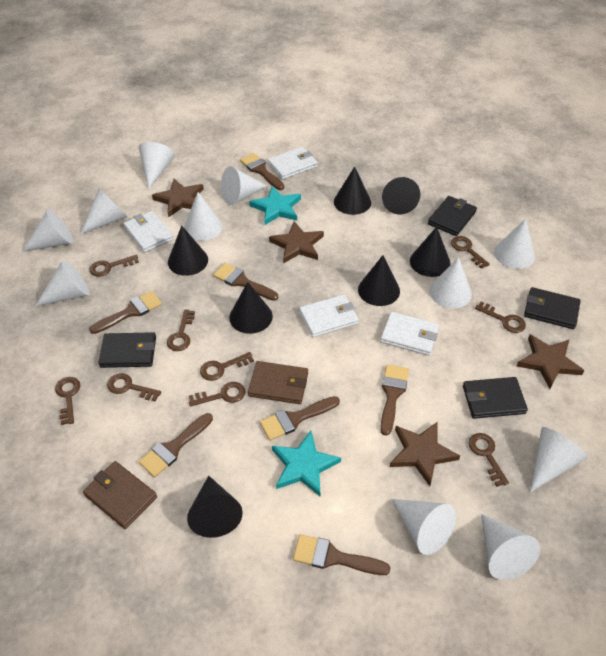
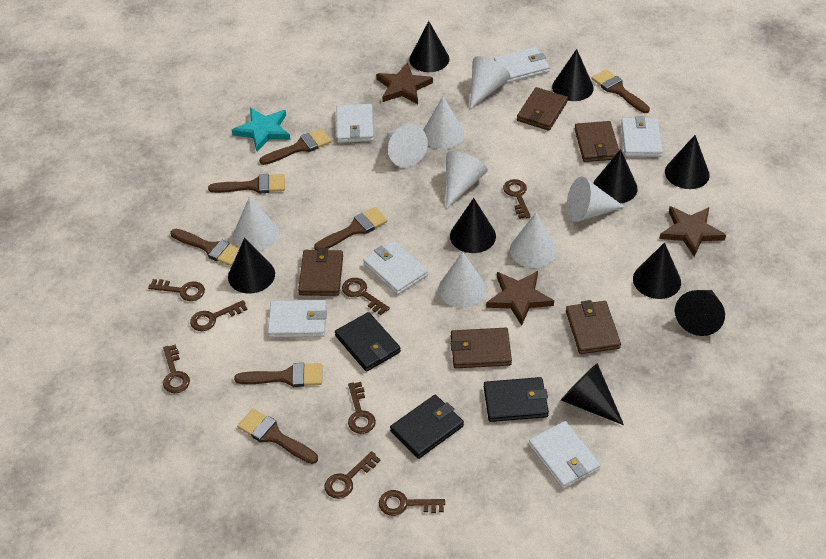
black cone: 7 -> 9
black wallet: 4 -> 3
brown key: 9 -> 8
brown star: 4 -> 3
brown wallet: 2 -> 5
turquoise star: 2 -> 1
white cone: 11 -> 8
white wallet: 4 -> 6

